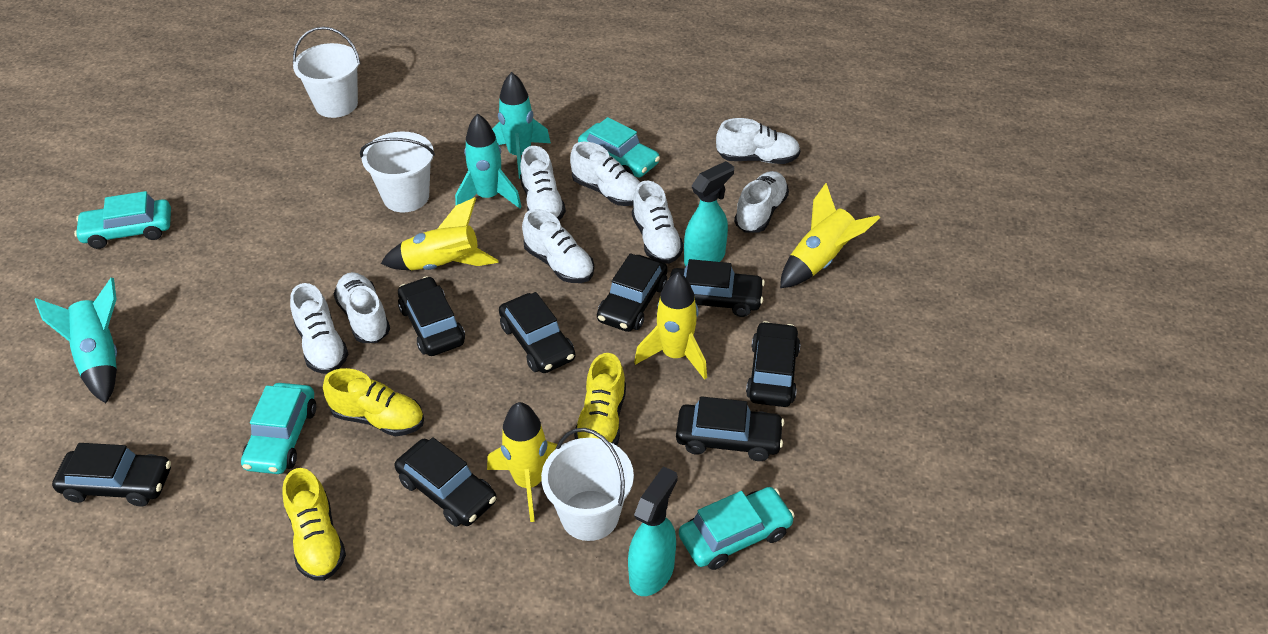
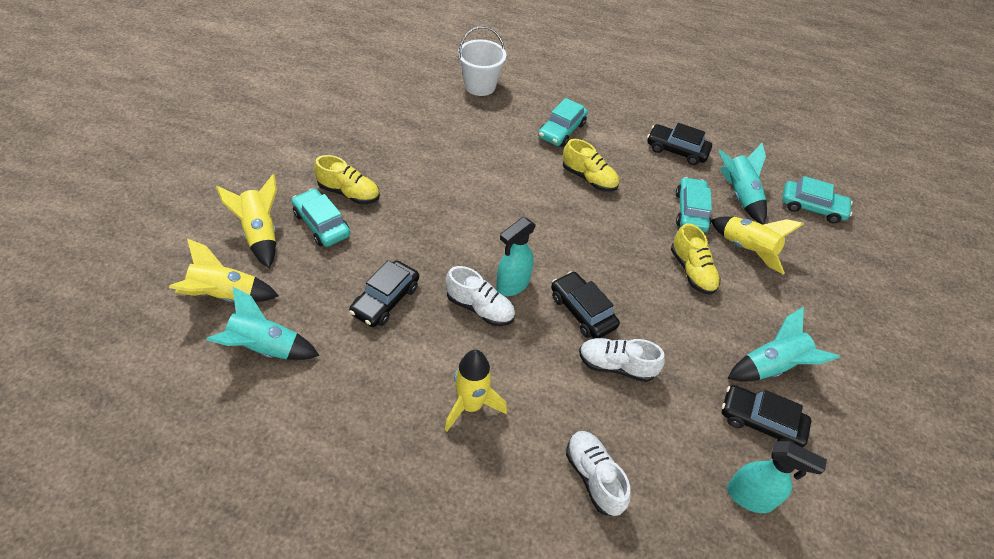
black car: 8 -> 4
white bucket: 3 -> 1
white shoe: 8 -> 3

